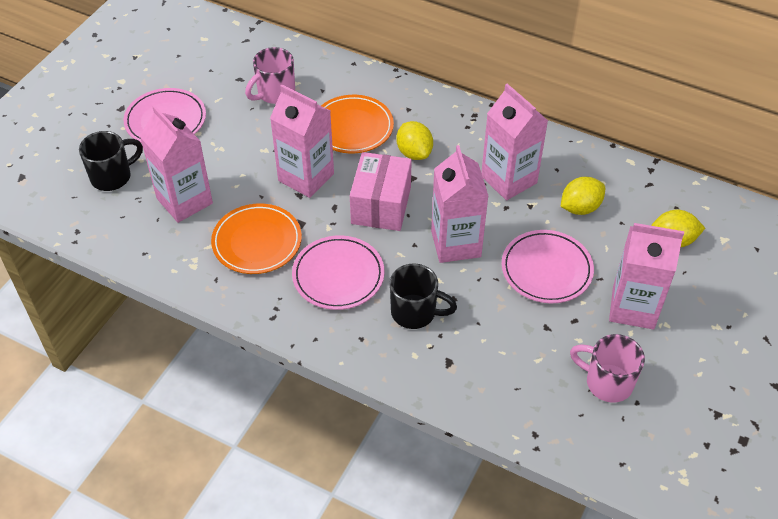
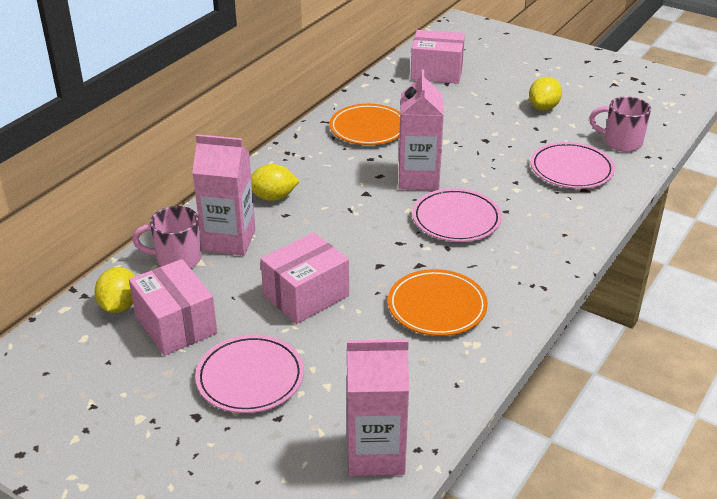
black mug: 2 -> 0
pink box: 1 -> 3
pink carton: 5 -> 3

